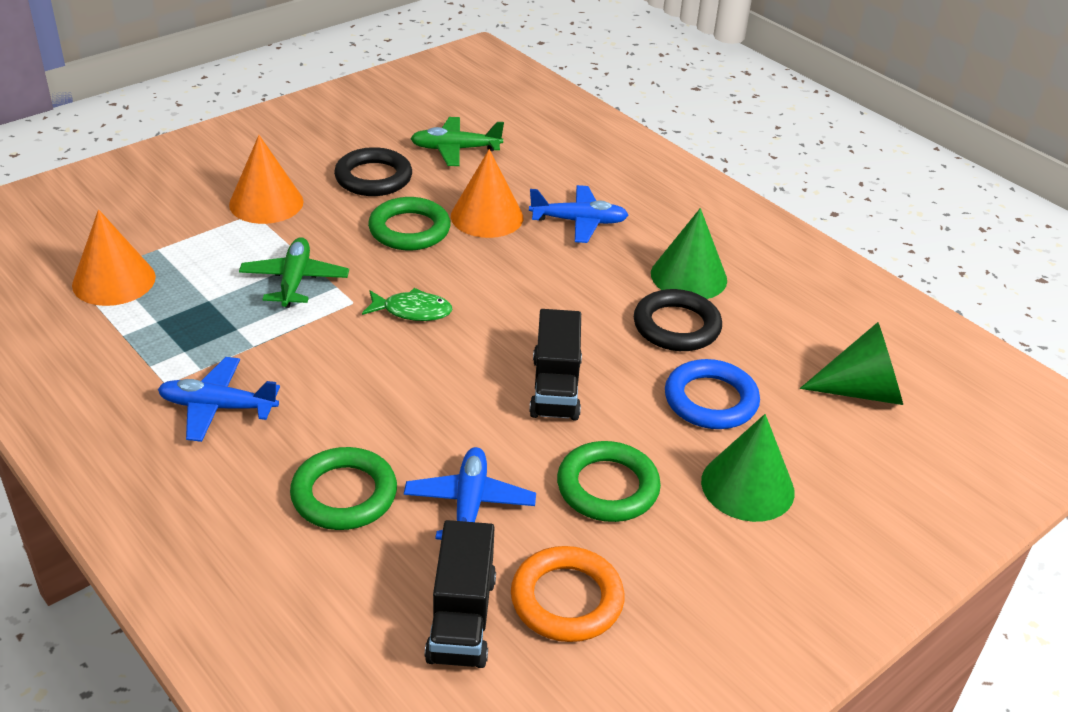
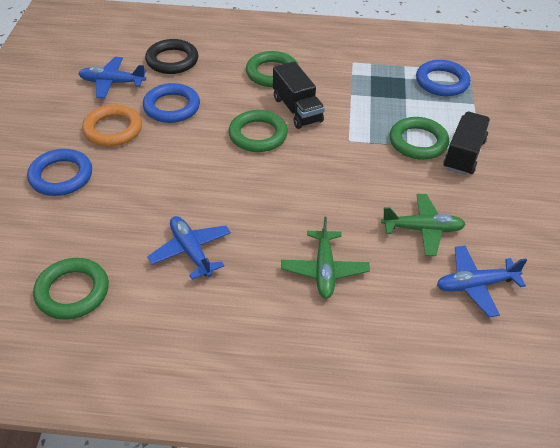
black ring: 2 -> 1
blue ring: 1 -> 3
green cone: 3 -> 0
green fish: 1 -> 0
green ring: 3 -> 4
orange cone: 3 -> 0

